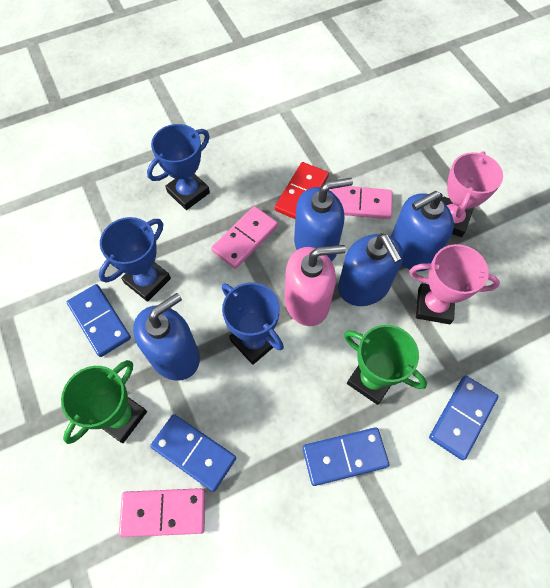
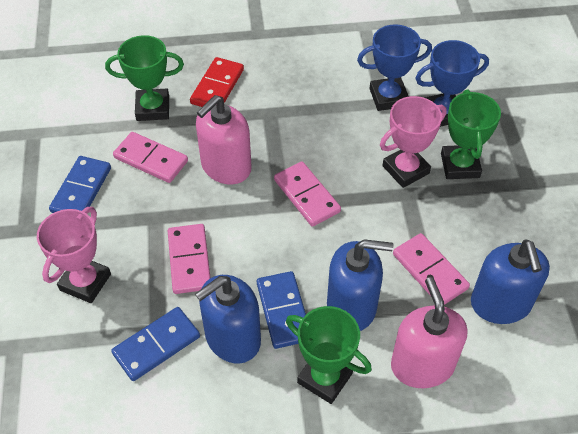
blue domino: 4 -> 3
blue soap dispenser: 4 -> 3
blue trophy: 3 -> 2
green trophy: 2 -> 3
pink domino: 3 -> 4
pink soap dispenser: 1 -> 2

